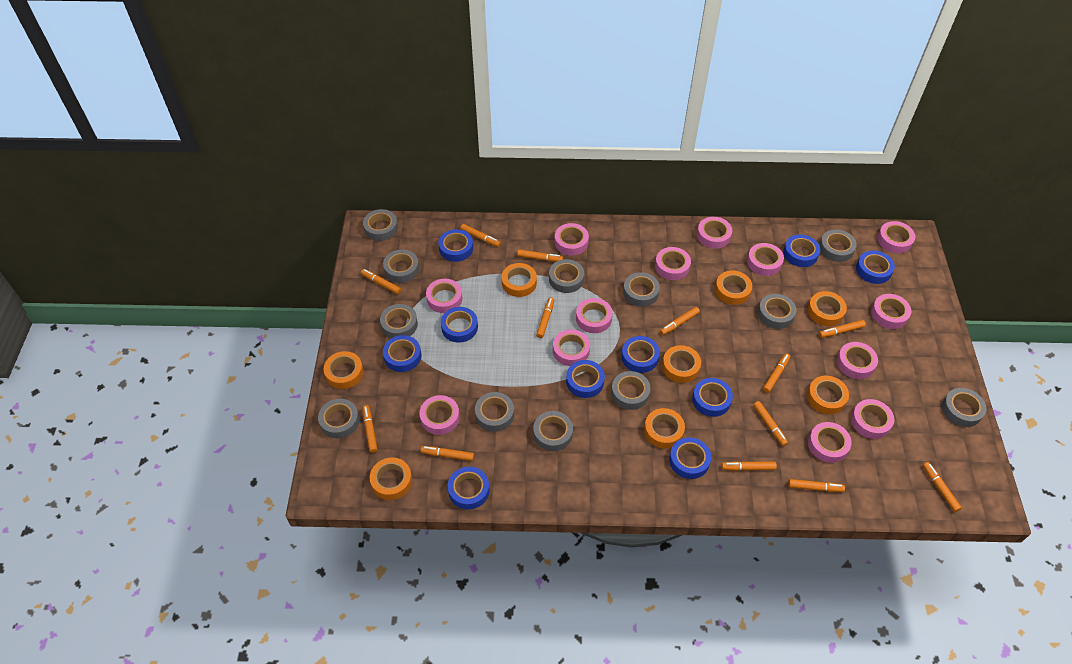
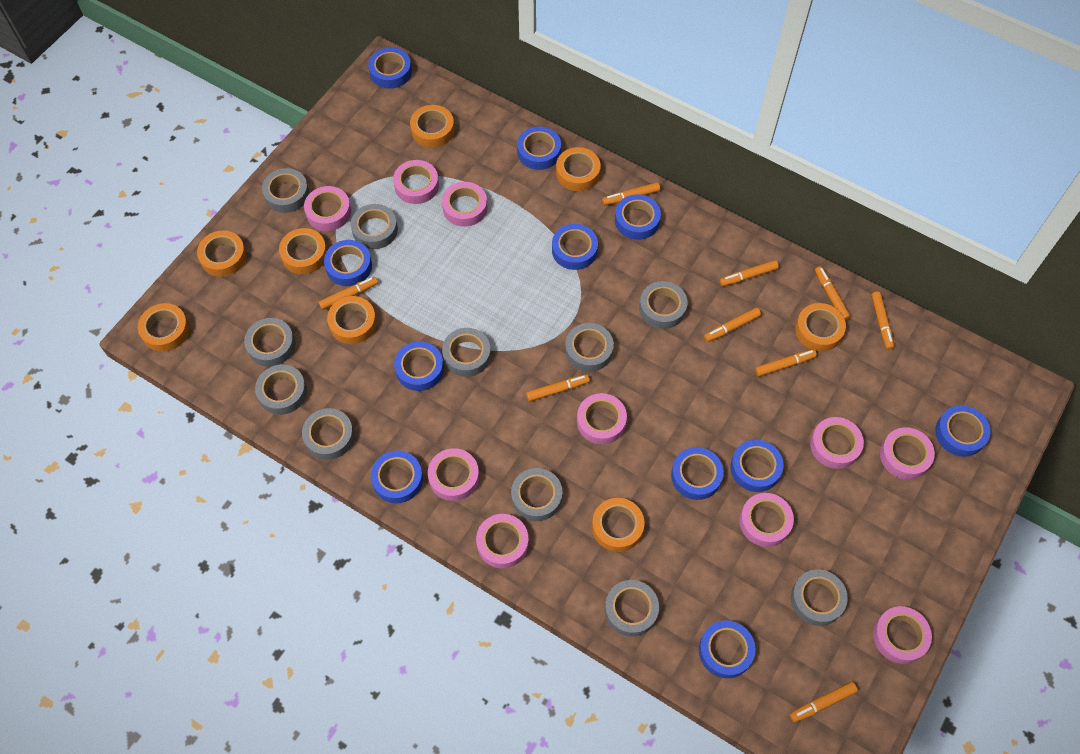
blue tape: 10 -> 11
grey tape: 12 -> 11
orange marker: 13 -> 9
pink tape: 13 -> 10

